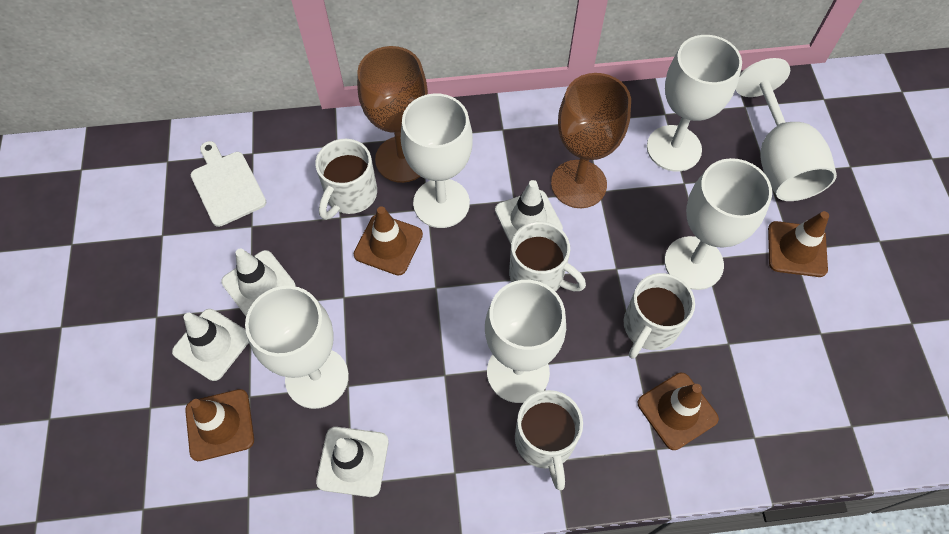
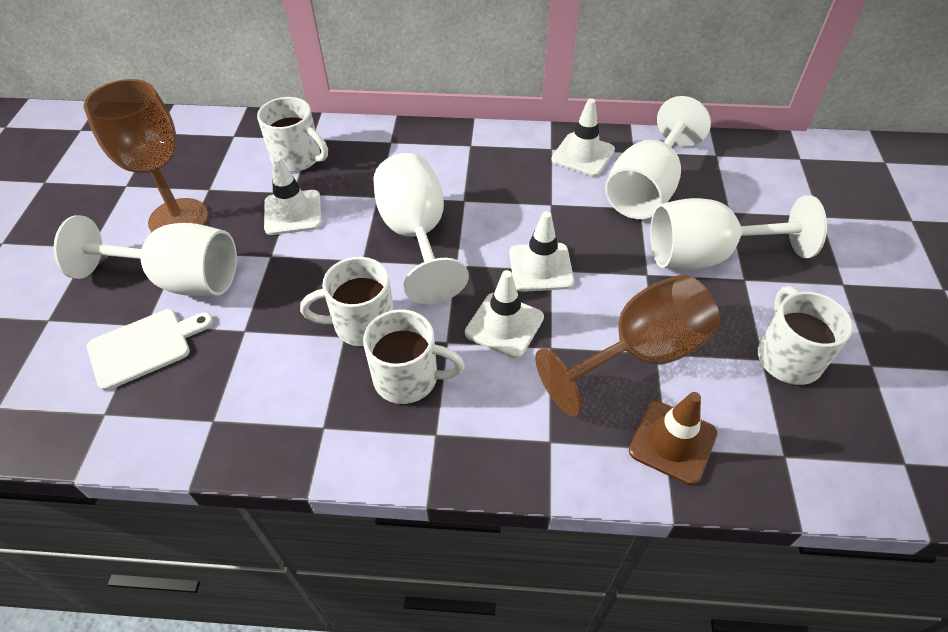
brown traffic cone: 4 -> 1
white goblet: 6 -> 4

